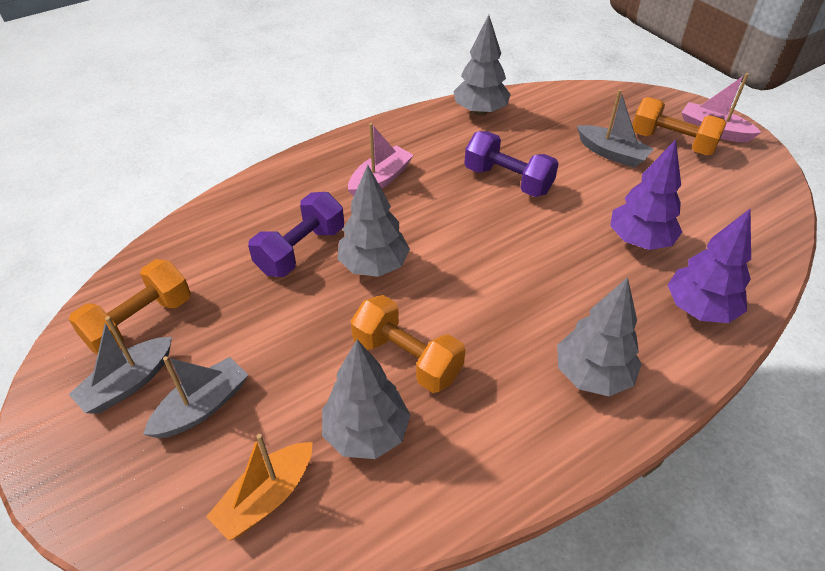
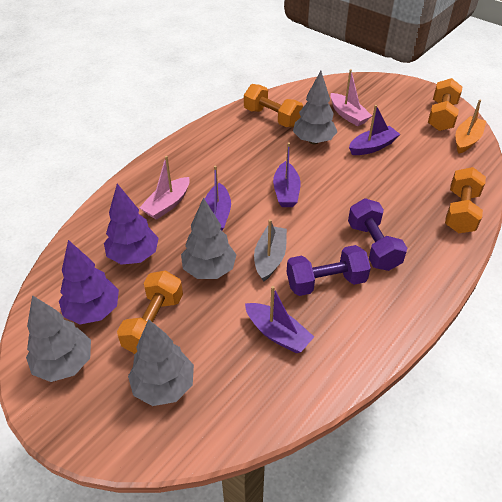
grey boat: 3 -> 1
orange dumbbell: 3 -> 4
purple boat: 0 -> 4

